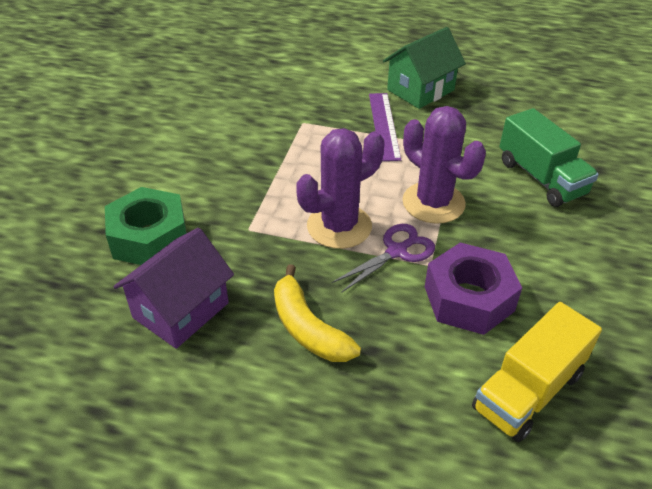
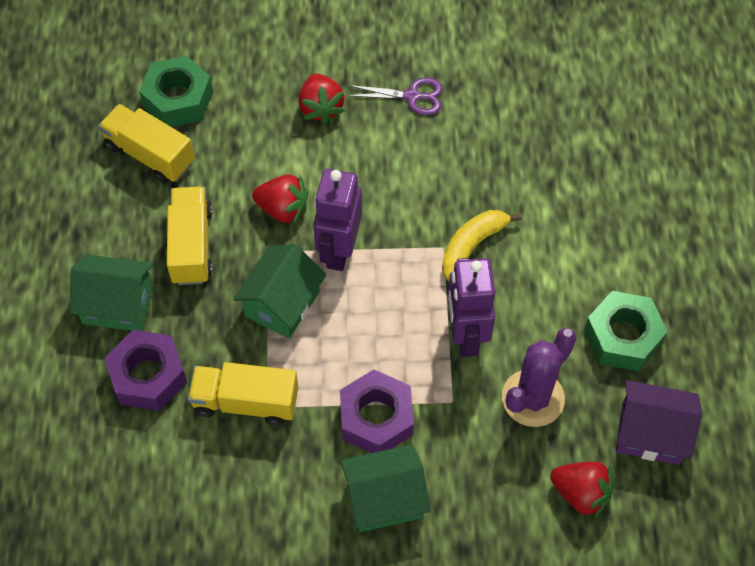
green house: 1 -> 3
green nut: 1 -> 2
green truck: 1 -> 0
purple cactus: 2 -> 1
purple nut: 1 -> 2
purple robot: 0 -> 2
purple ruler: 1 -> 0
red strawberry: 0 -> 3
yellow truck: 1 -> 3

